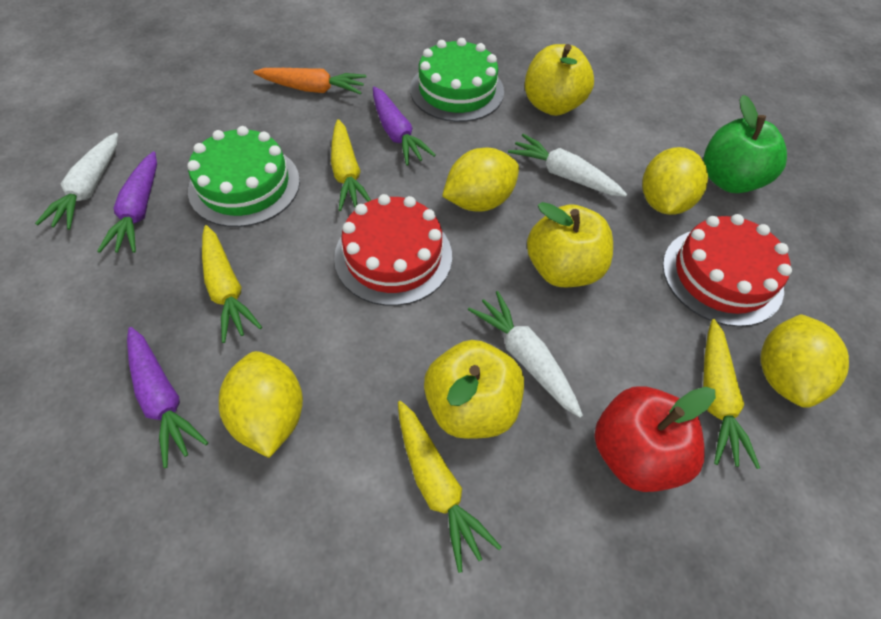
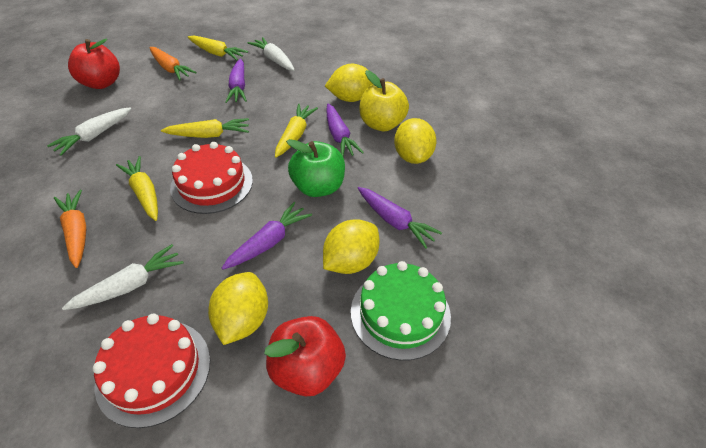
green cake: 2 -> 1
orange carrot: 1 -> 2
purple carrot: 3 -> 4
red apple: 1 -> 2
yellow apple: 3 -> 1

